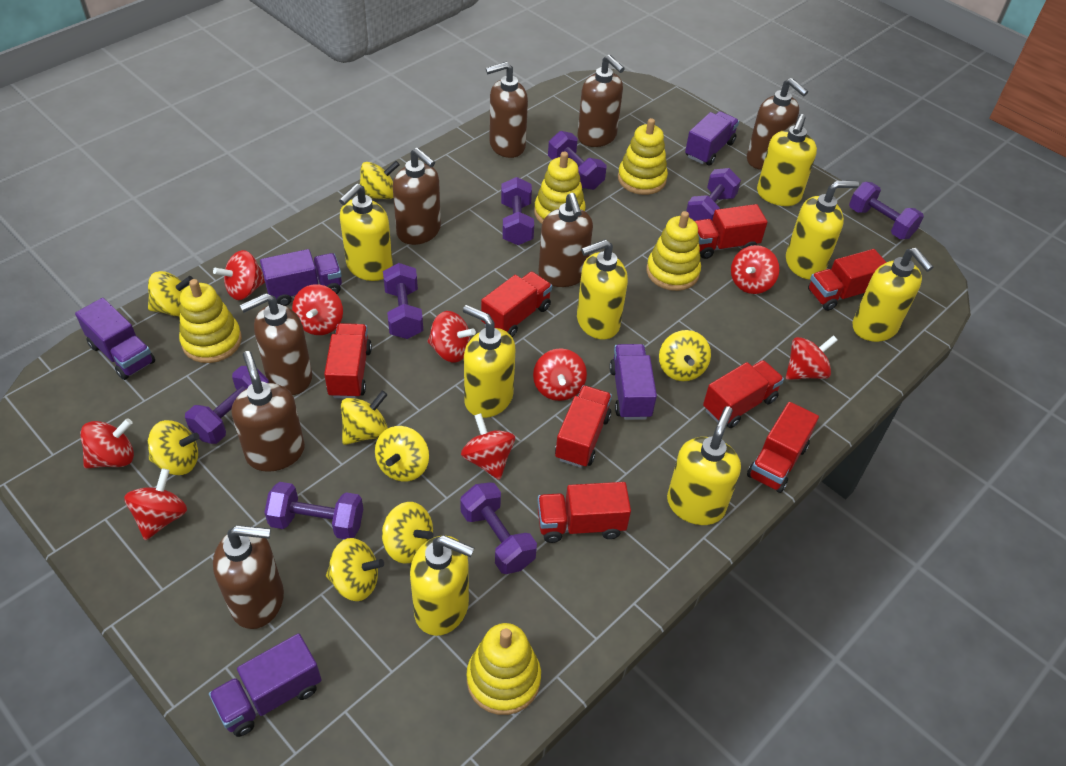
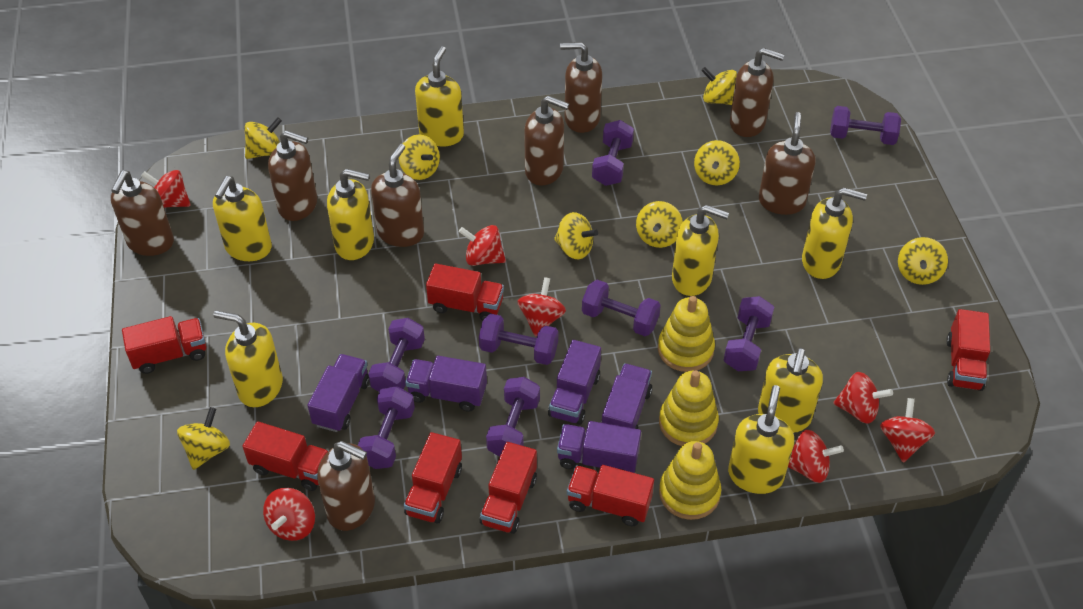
red spinning top: 9 -> 7
red truck: 8 -> 7
yellow stacking toy: 5 -> 3

